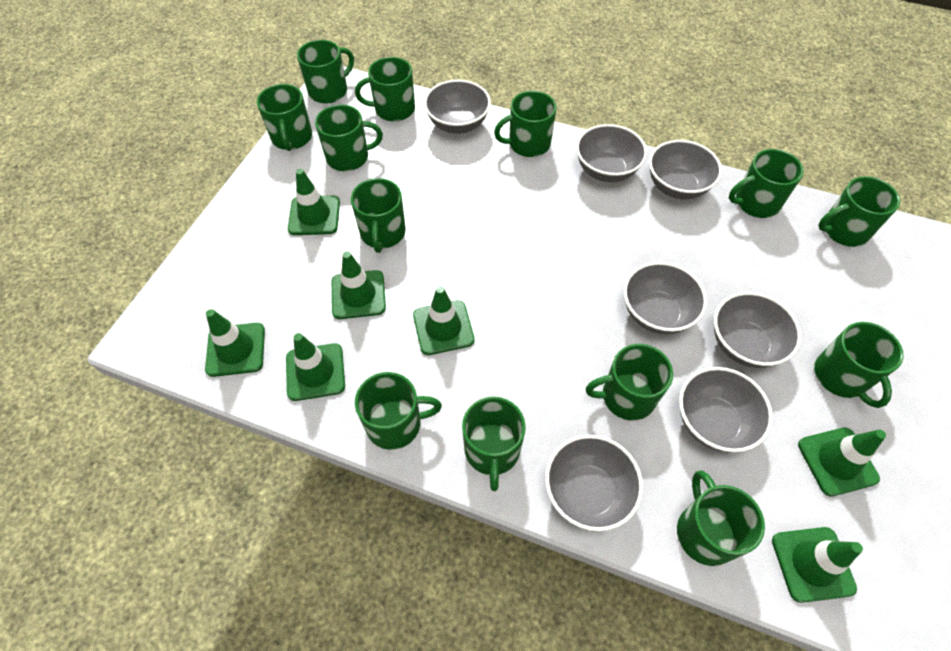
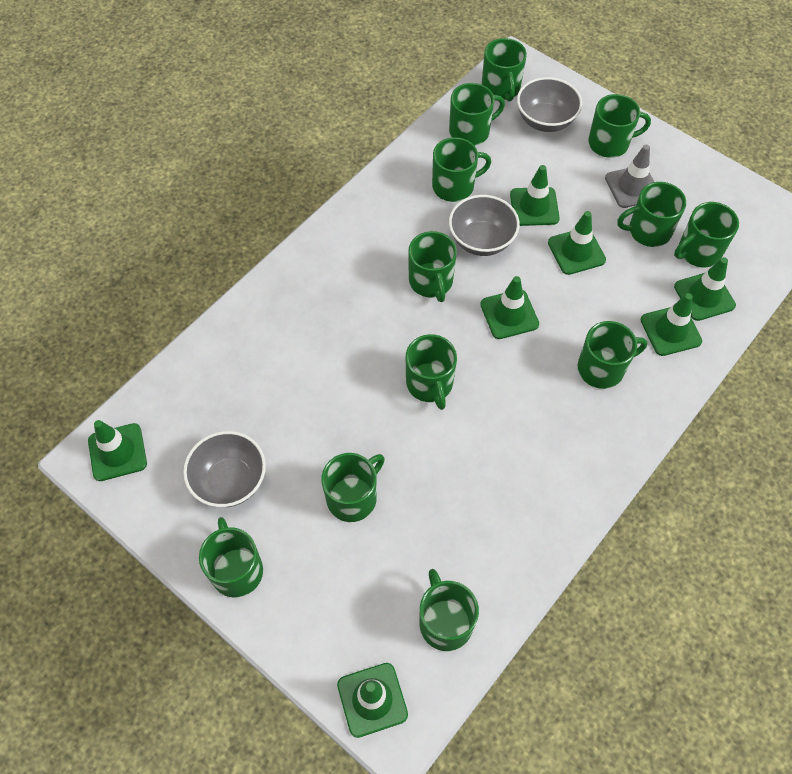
green mug: 13 -> 12
grey bowl: 7 -> 3
grey traffic cone: 0 -> 1

